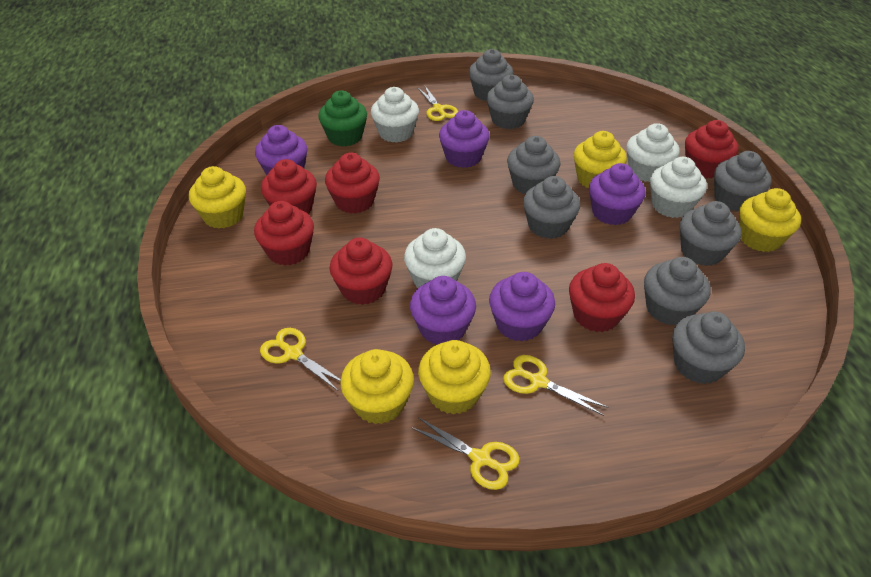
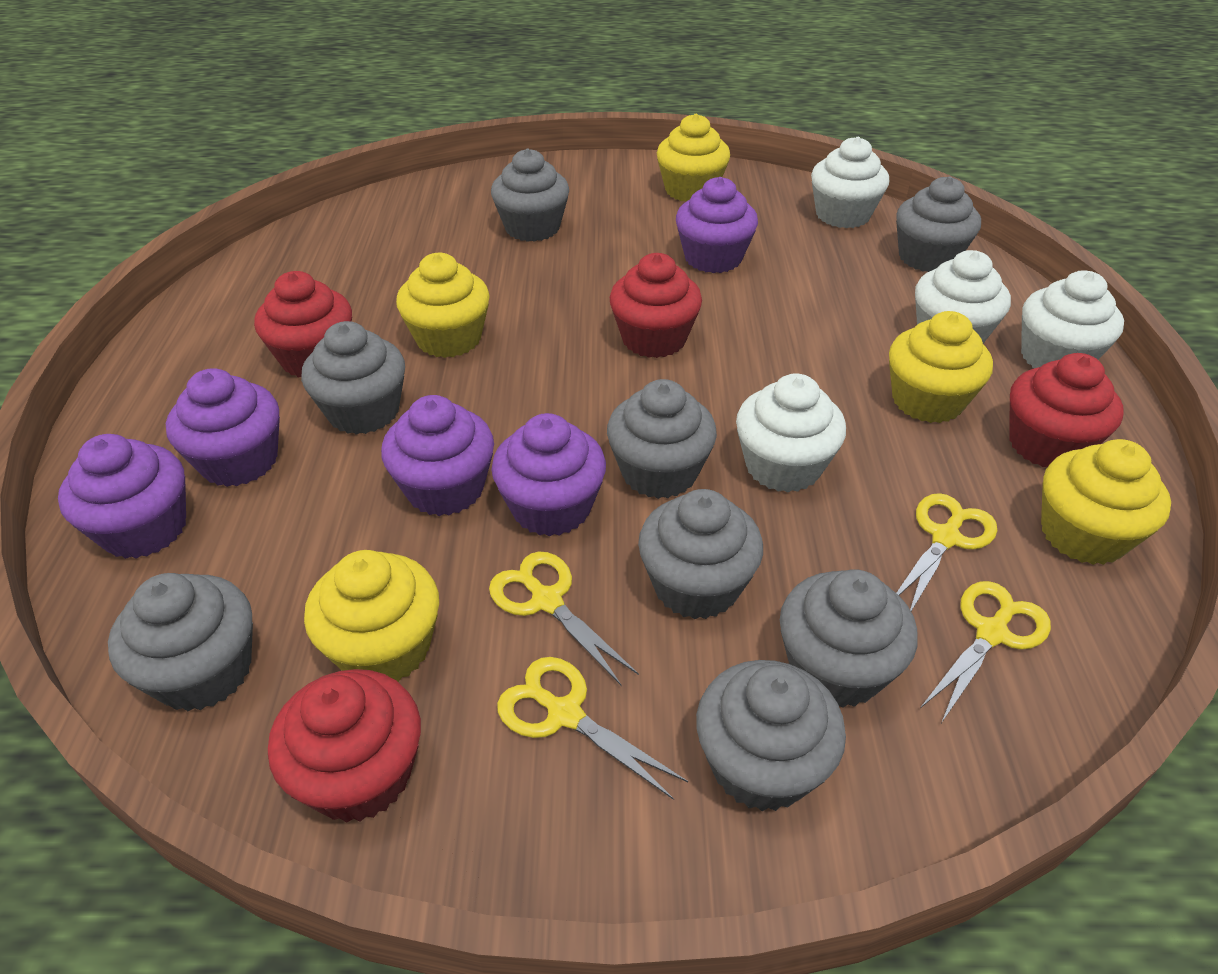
green cupcake: 1 -> 0
red cupcake: 6 -> 4

